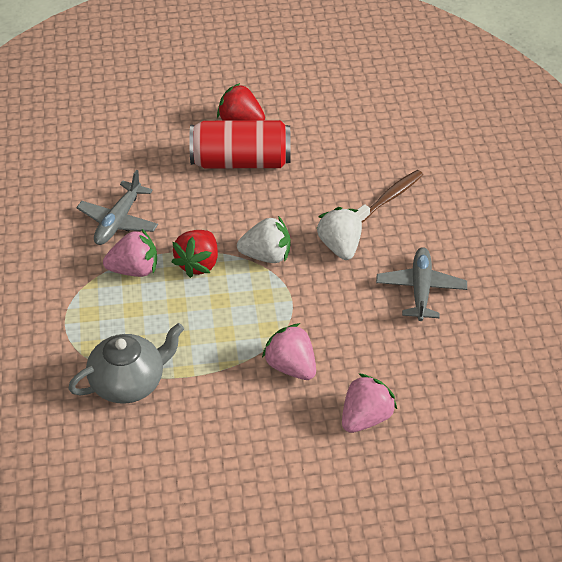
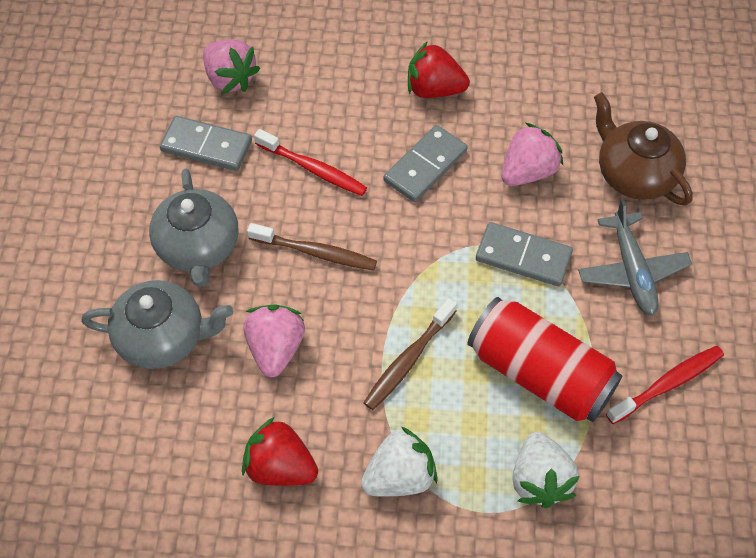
brown teapot: 0 -> 1
brown toothbrush: 1 -> 2
grey domino: 0 -> 3
grey plane: 2 -> 1
grey teapot: 1 -> 2
red toothbrush: 0 -> 2

